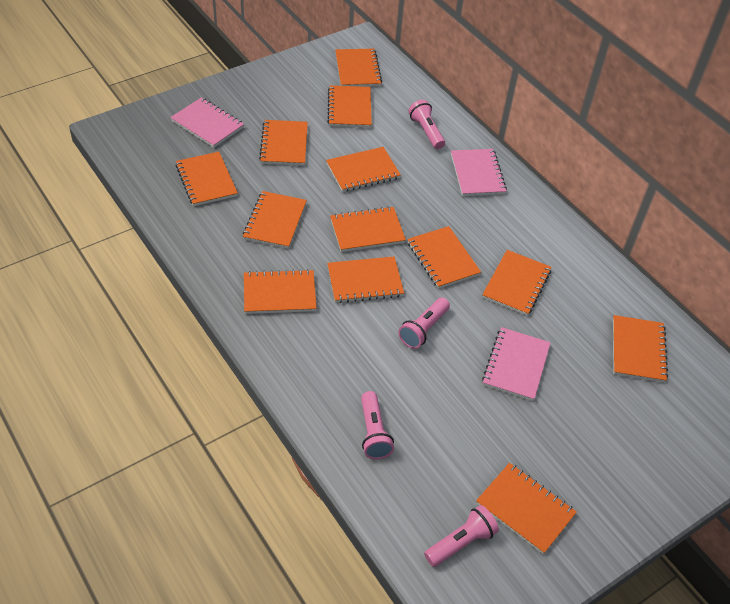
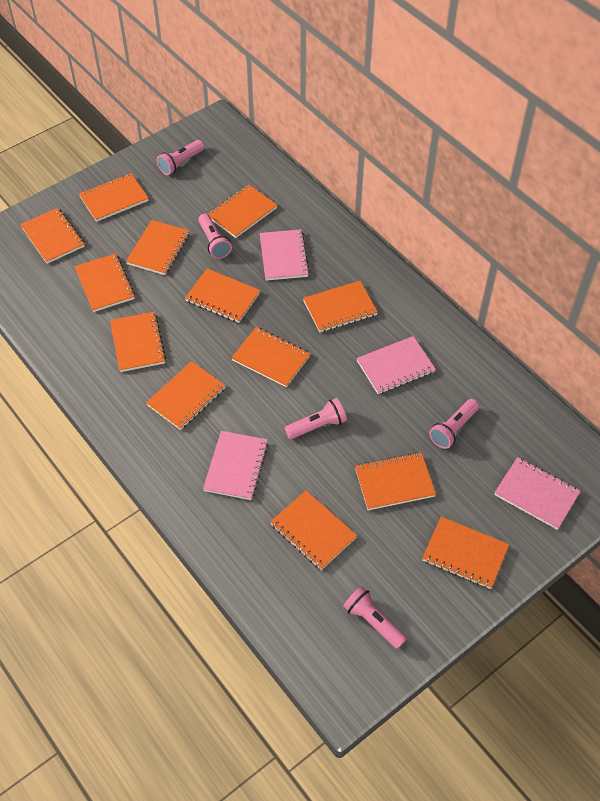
pink flashlight: 4 -> 5
pink notebook: 3 -> 4

